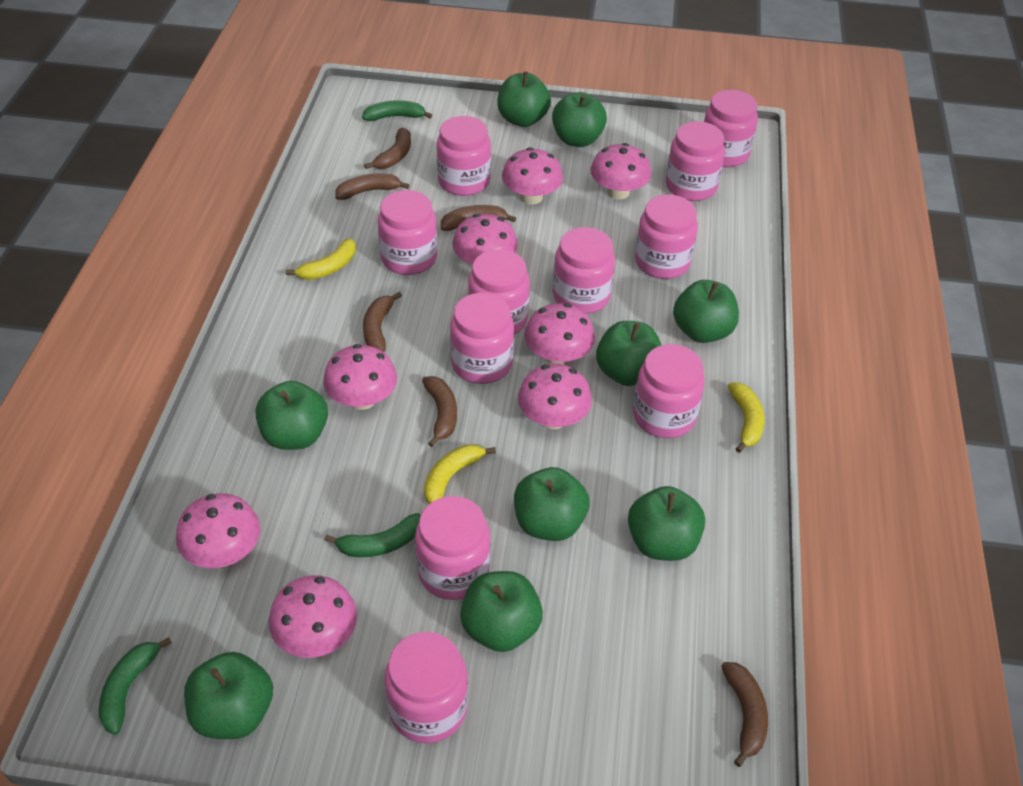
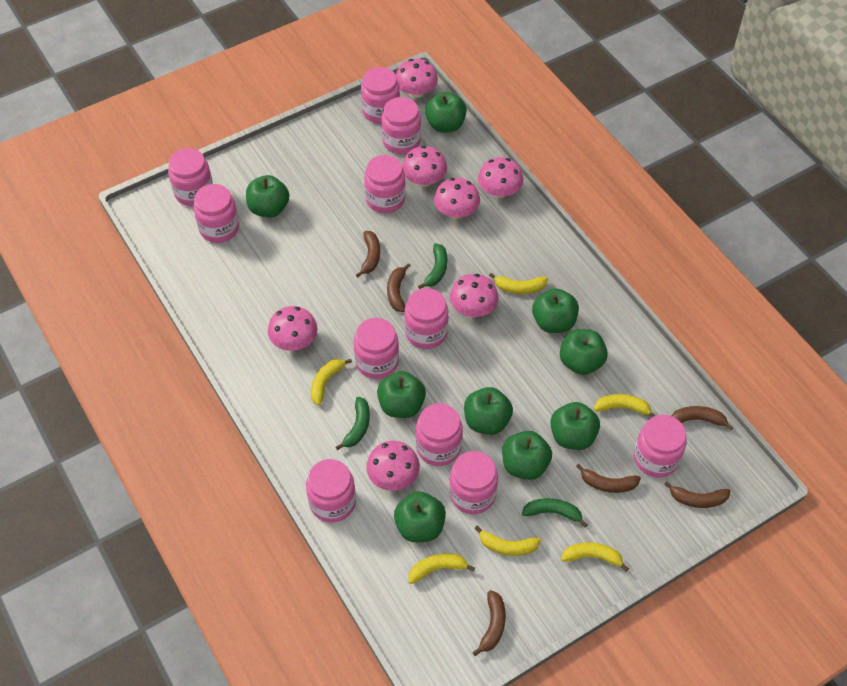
pink mushroom: 8 -> 7
yellow banana: 3 -> 6

